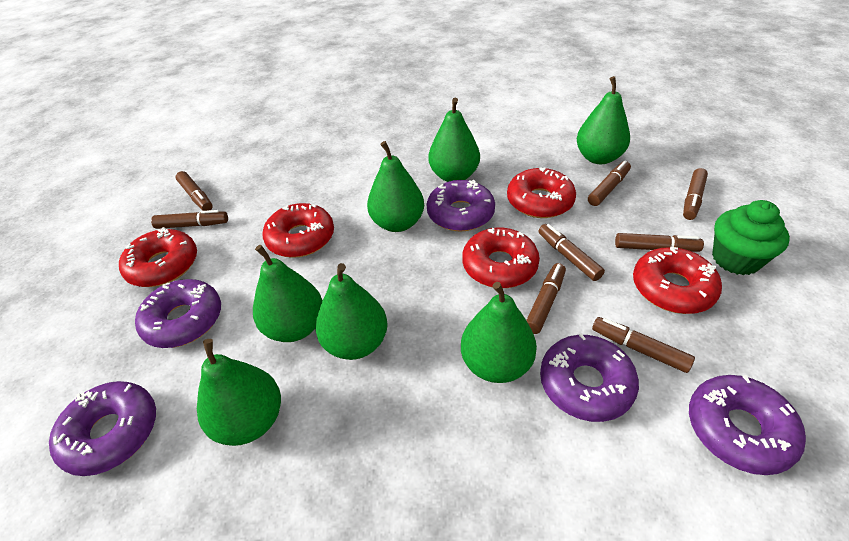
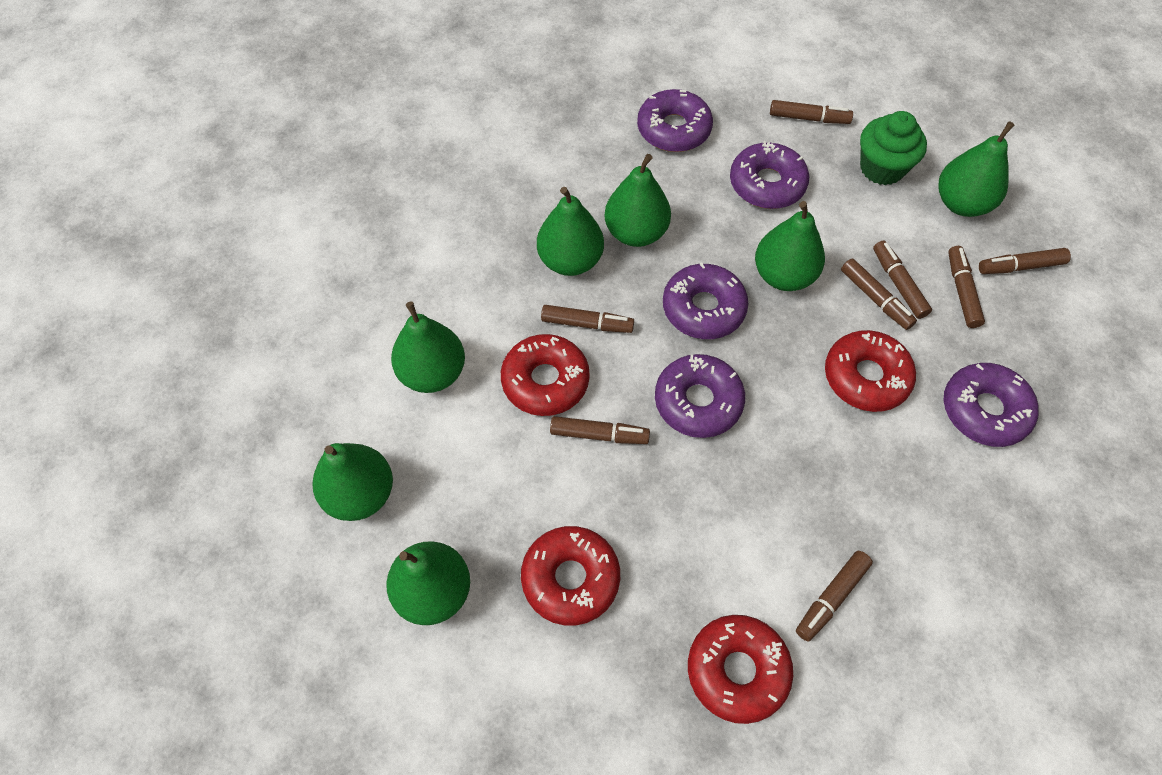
red donut: 5 -> 4

